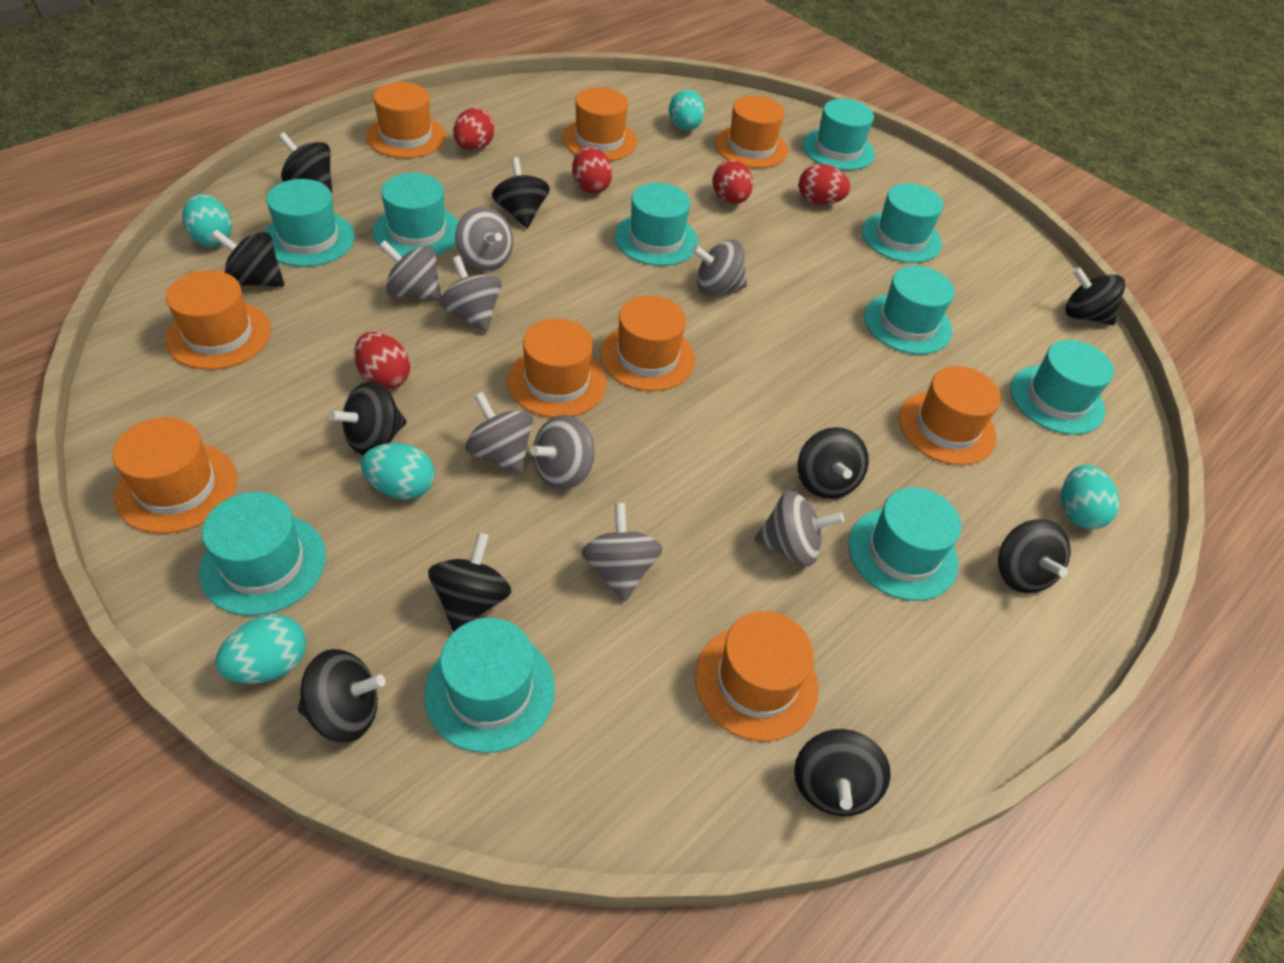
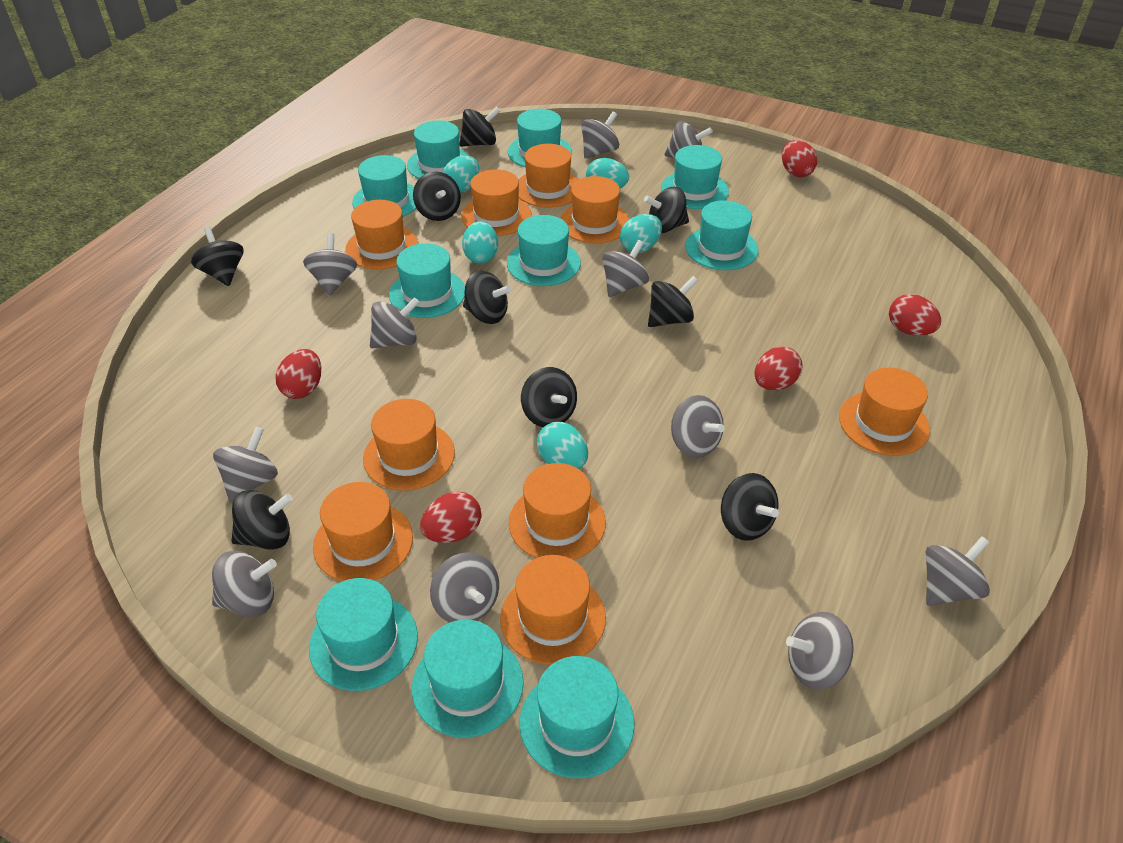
black spinning top: 10 -> 9
grey spinning top: 8 -> 11

